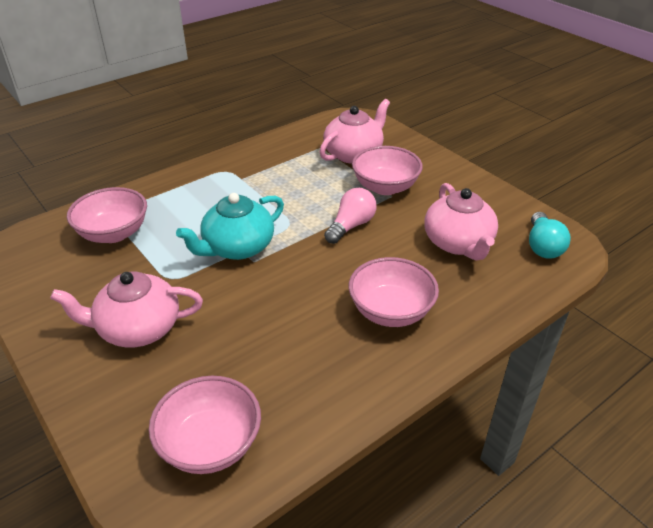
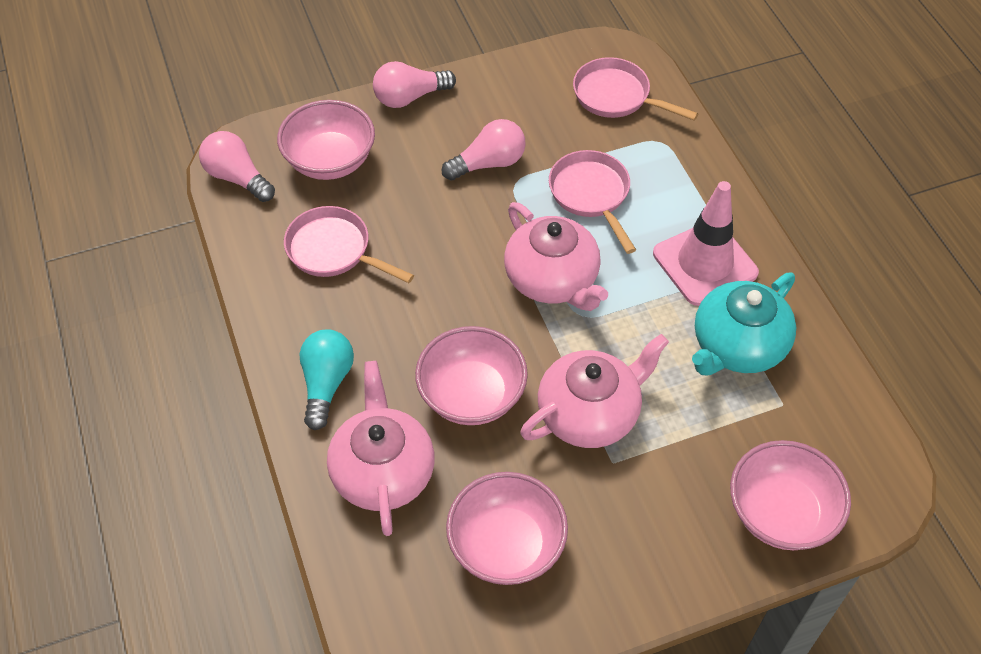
pink light bulb: 1 -> 3
pink pan: 0 -> 3
pink traffic cone: 0 -> 1

